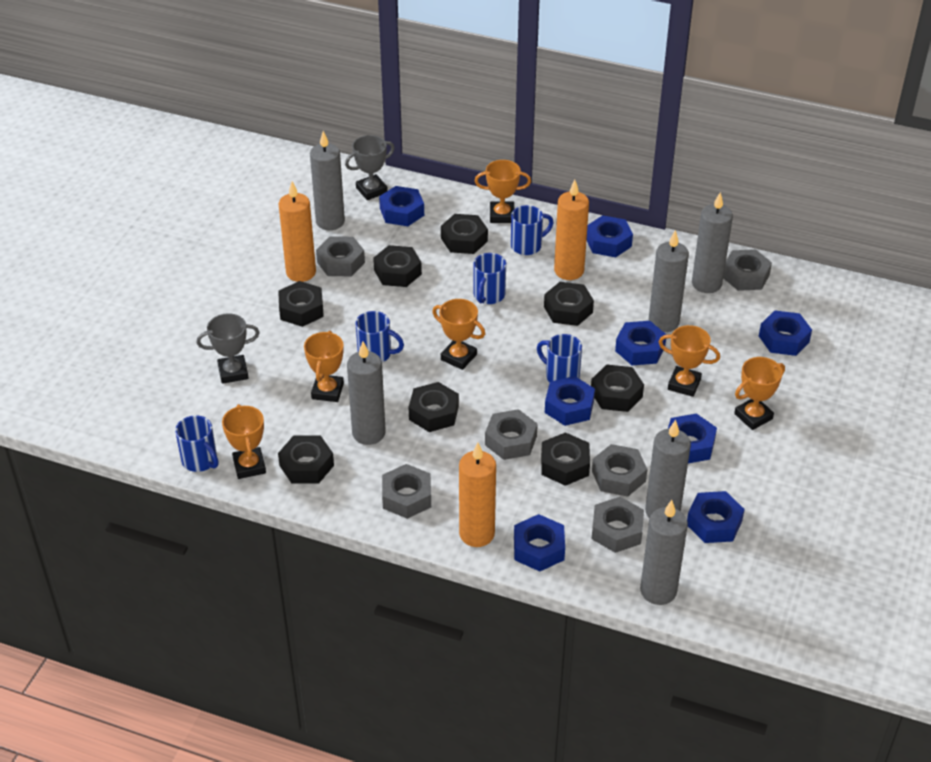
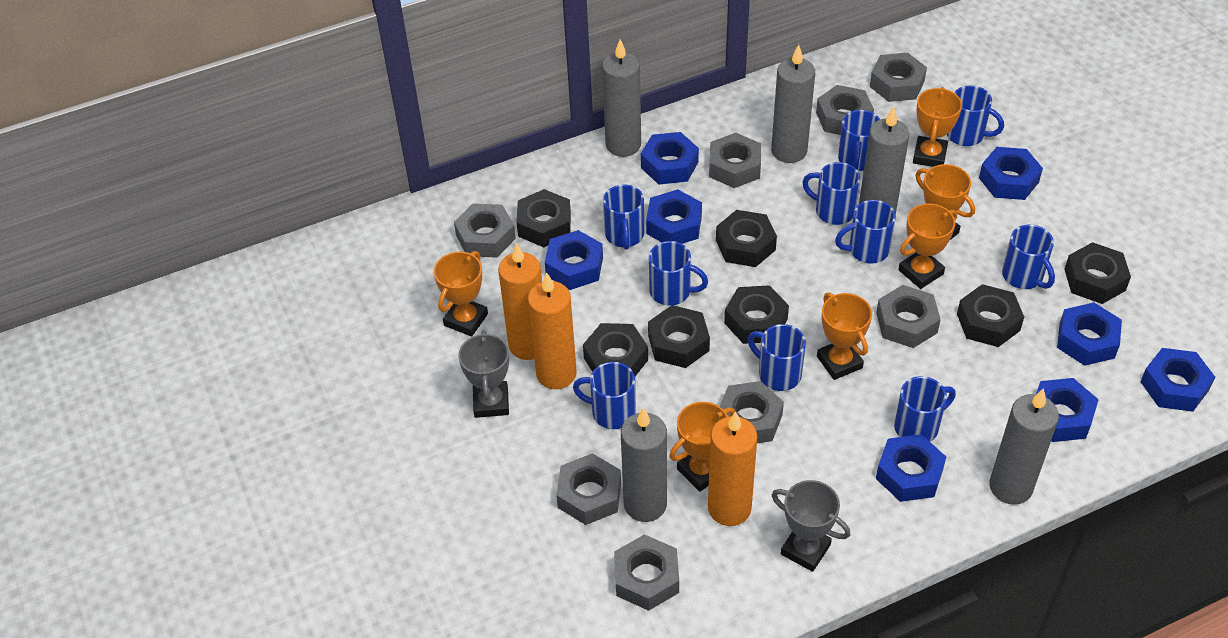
black nut: 8 -> 7
blue mug: 5 -> 10
grey candle: 6 -> 5
grey nut: 6 -> 8

